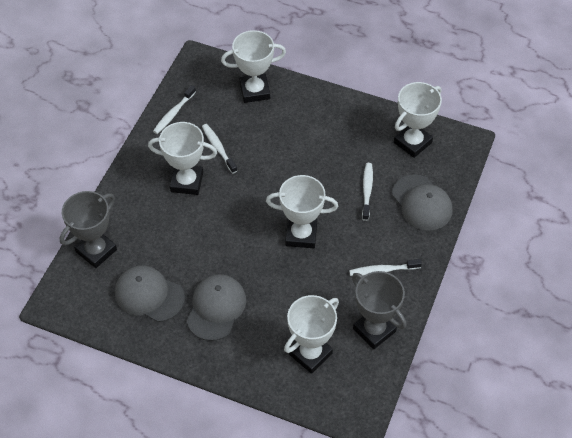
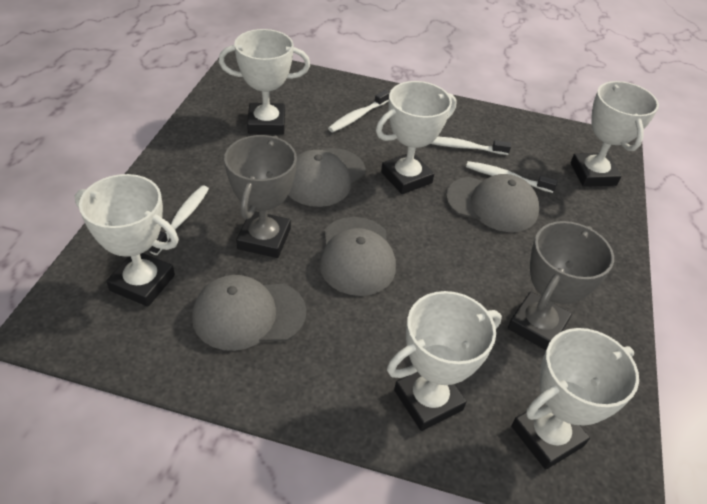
grey cap: 3 -> 4
white trophy: 5 -> 6

